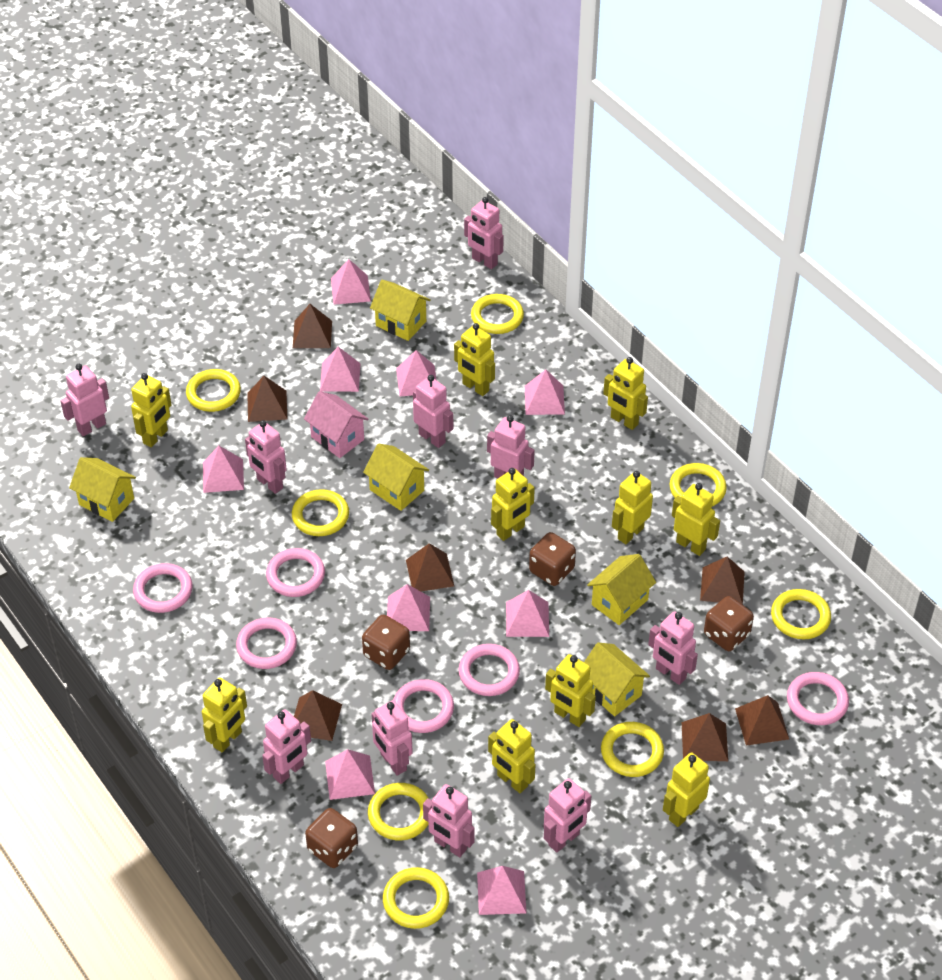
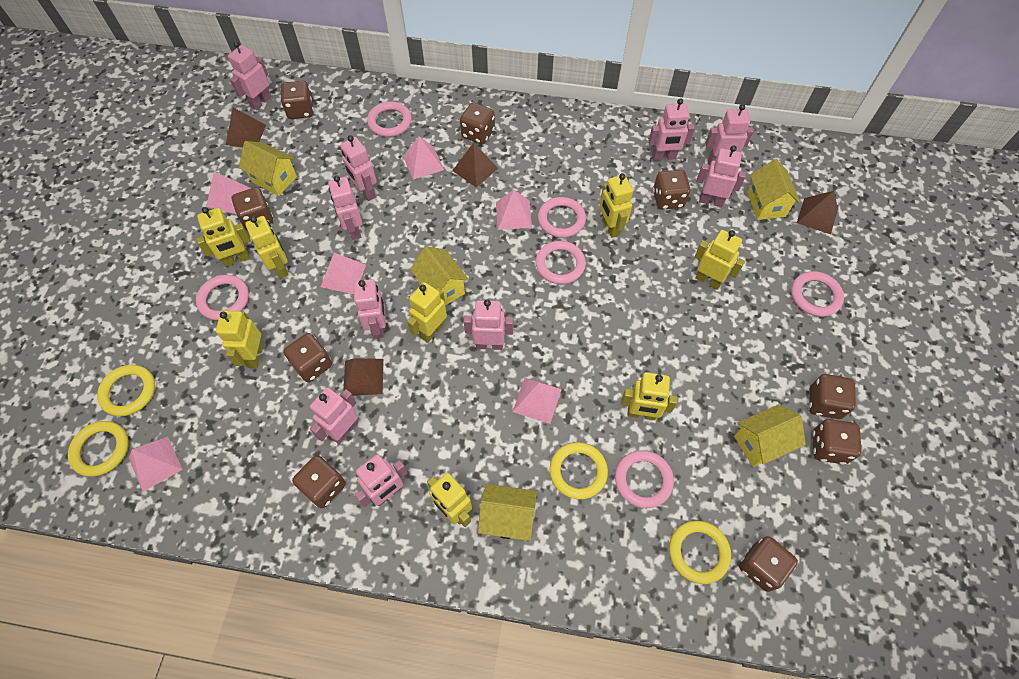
brown dice: 4 -> 9
brown pyramid: 7 -> 4
pink house: 1 -> 0
pink pyramid: 9 -> 6
yellow ring: 8 -> 4
yellow robot: 10 -> 8

